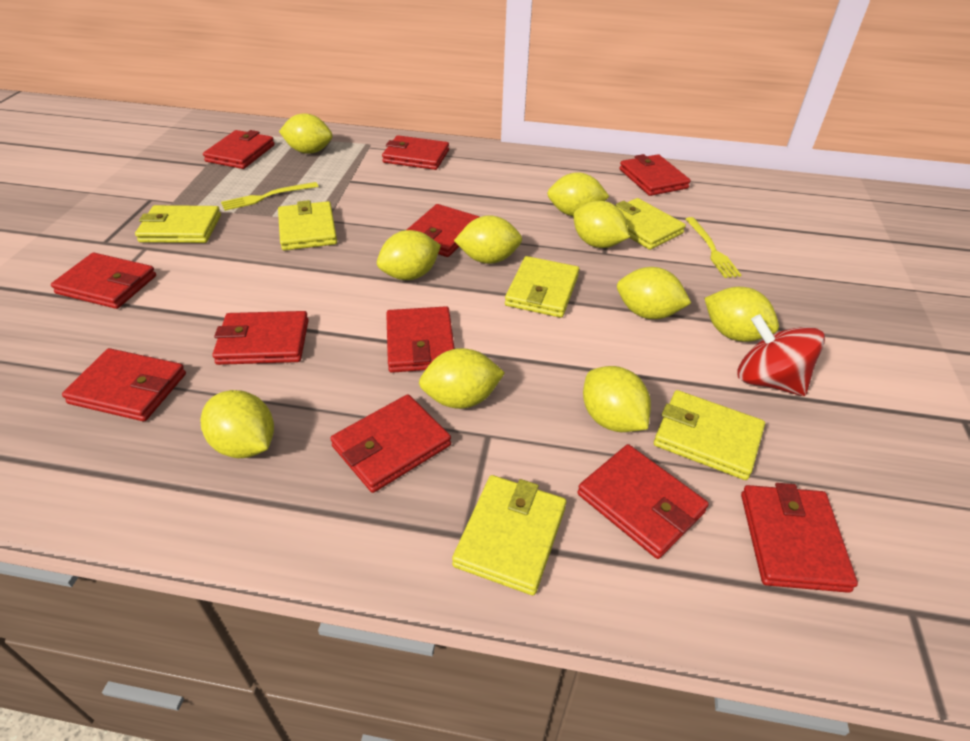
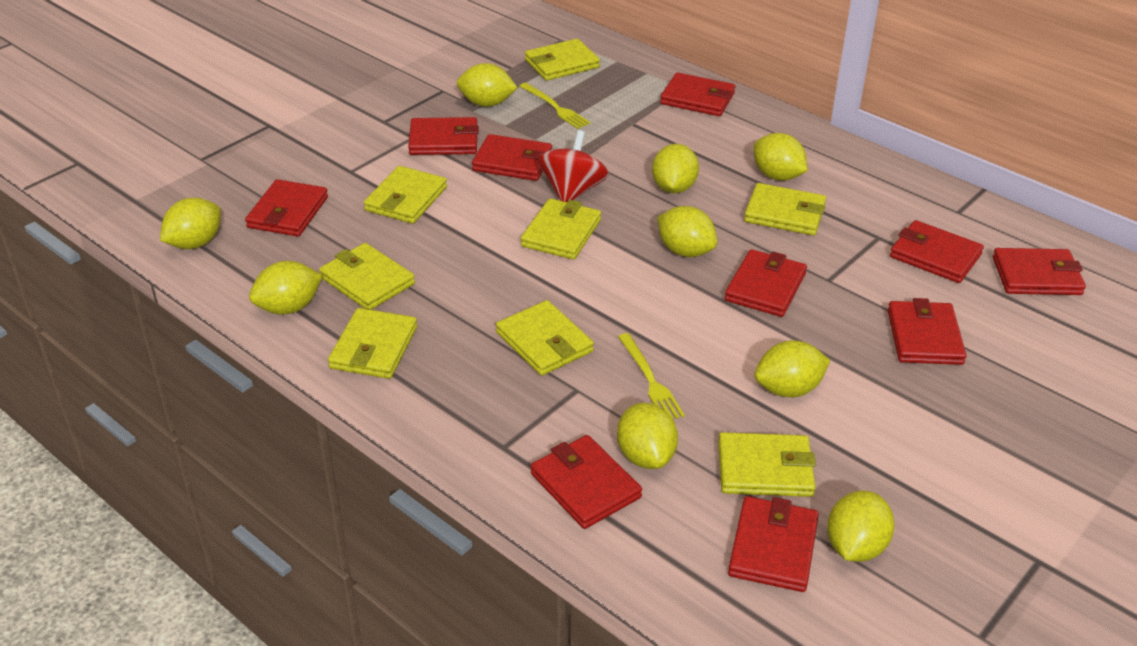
red wallet: 11 -> 10
yellow lemon: 10 -> 9
yellow wallet: 6 -> 8

